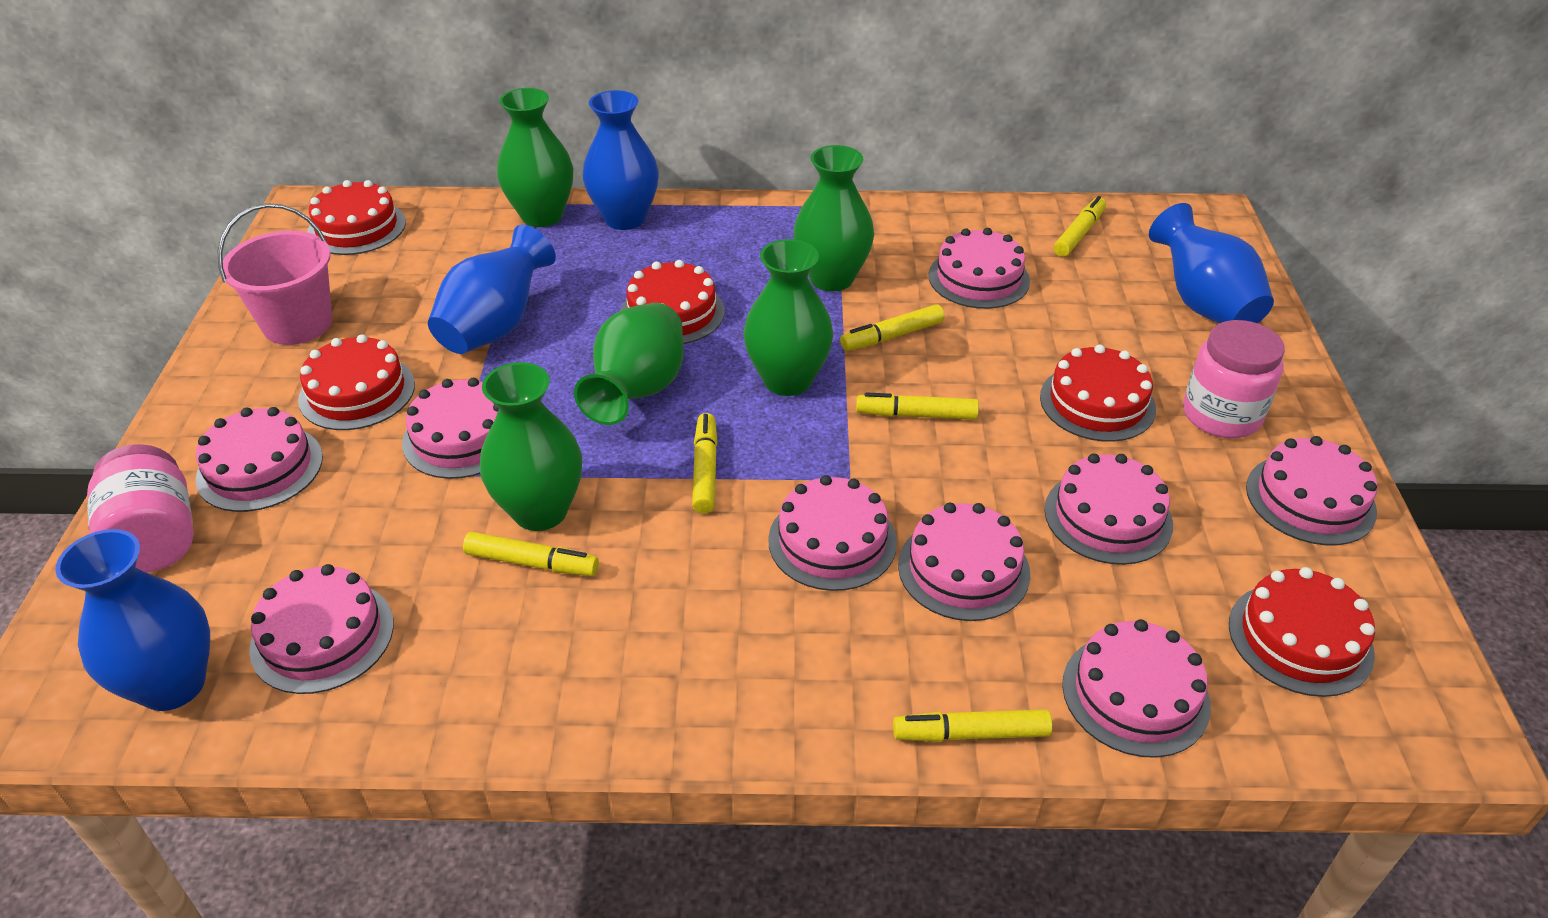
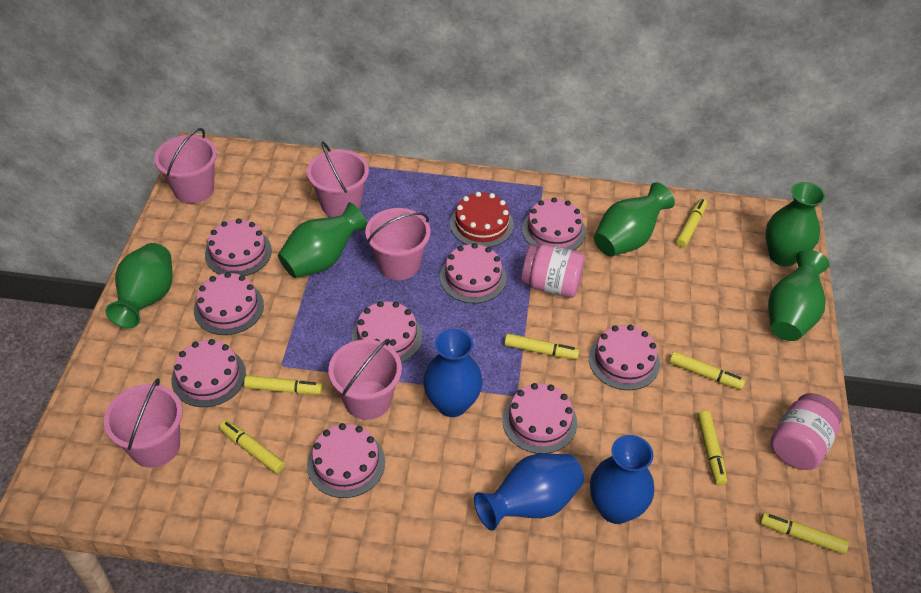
blue vase: 4 -> 3
pink bucket: 1 -> 5
red cake: 5 -> 1
yellow marker: 6 -> 7

